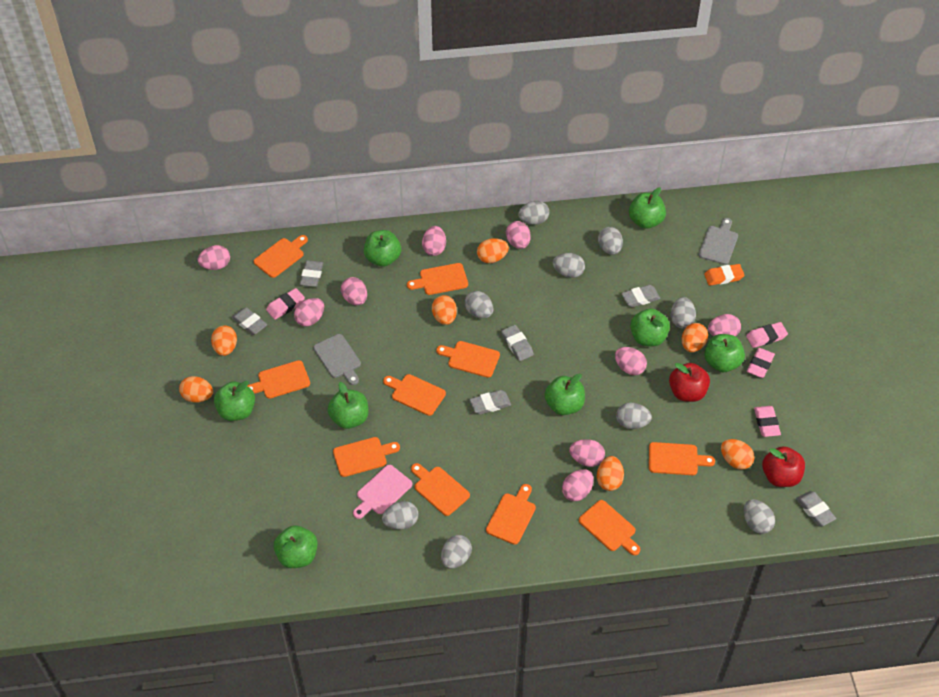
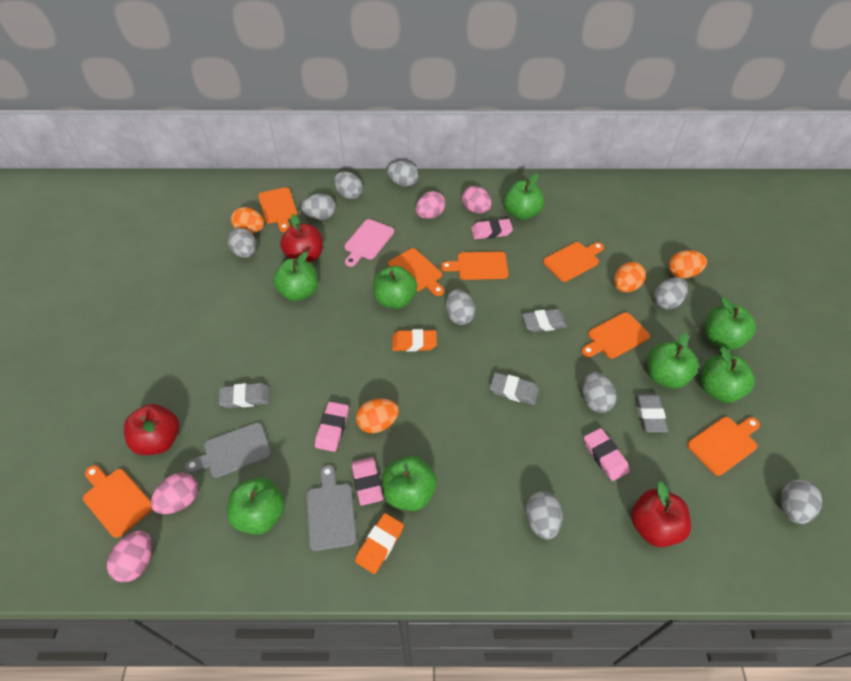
grey eraser: 6 -> 4
orange cutting board: 10 -> 7
orange egg: 7 -> 4
orange eraser: 1 -> 2
pink egg: 9 -> 4
red apple: 2 -> 3

